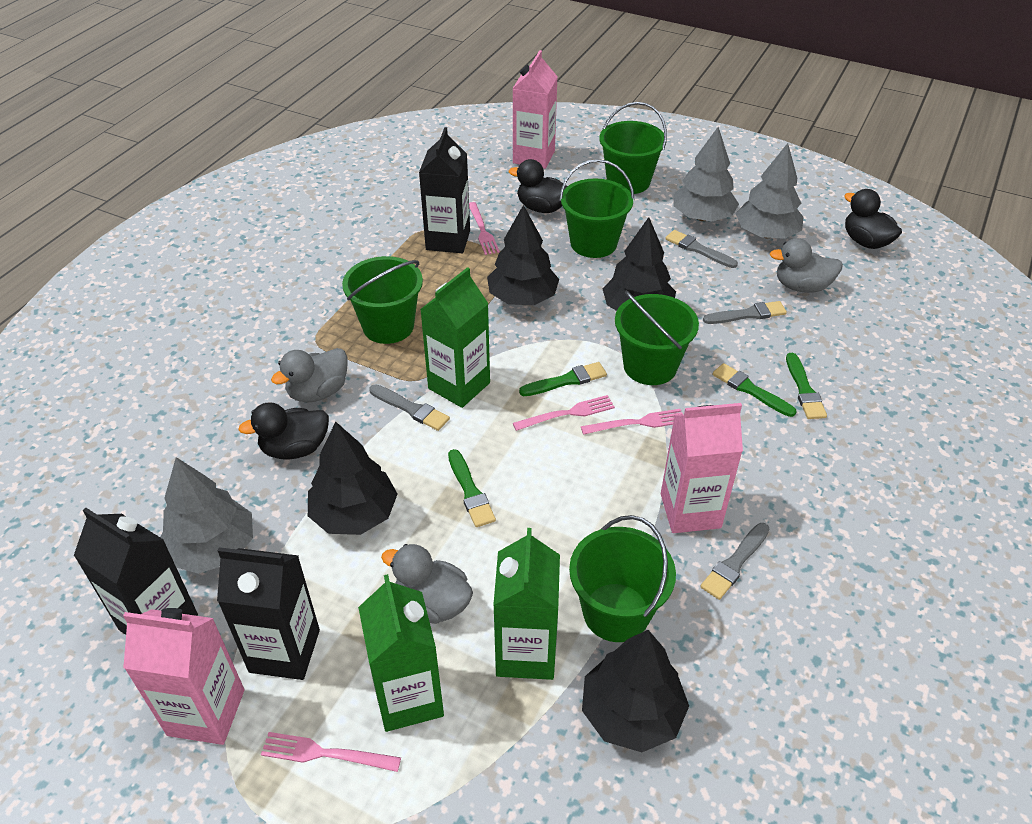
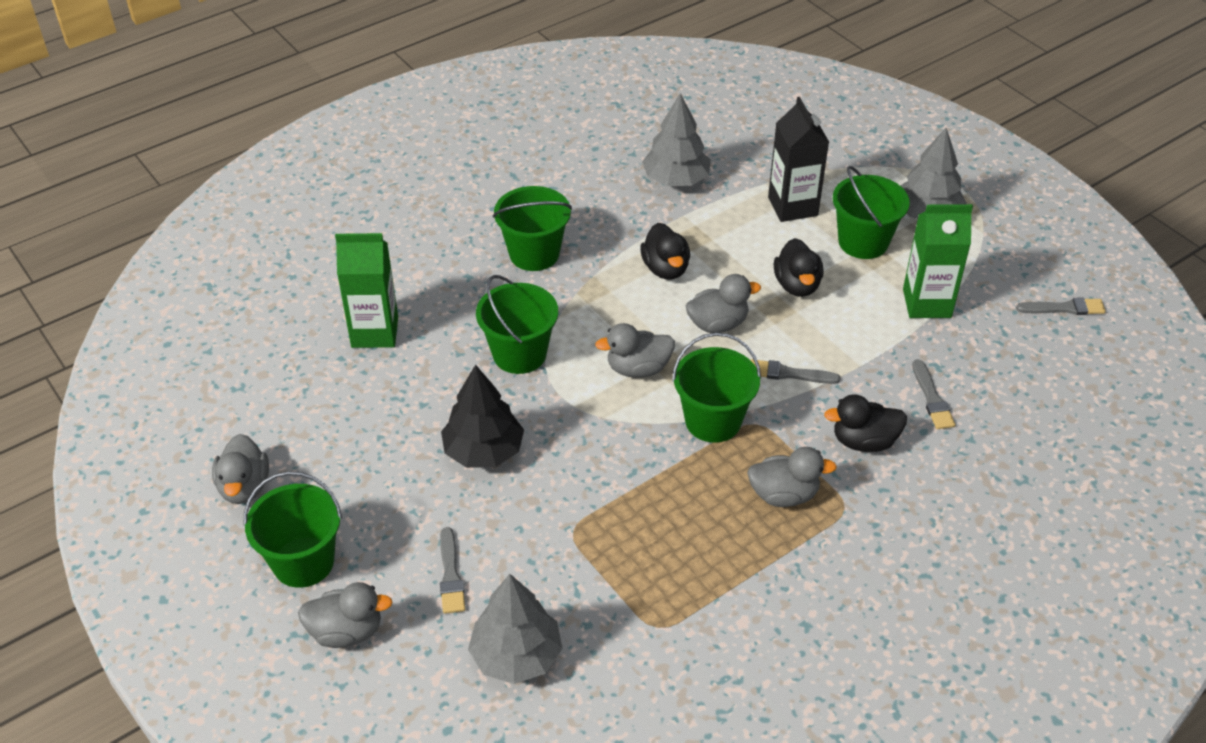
black carton: 3 -> 1
black tree: 4 -> 1
green brush: 4 -> 0
green carton: 3 -> 2
grey duck: 3 -> 5
pink carton: 3 -> 0
pink fork: 4 -> 0

